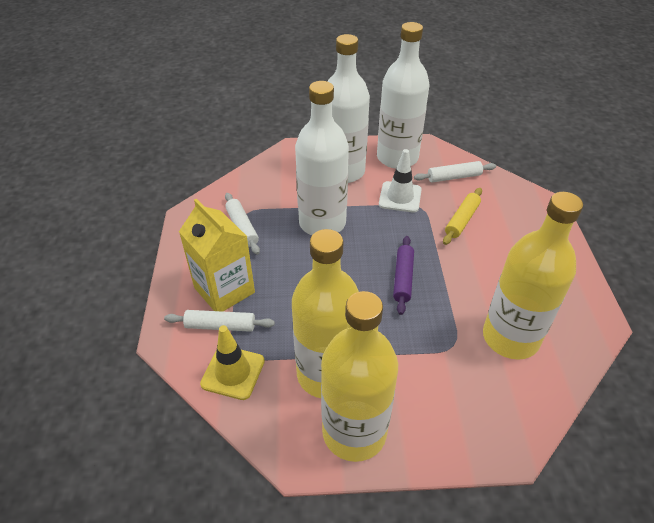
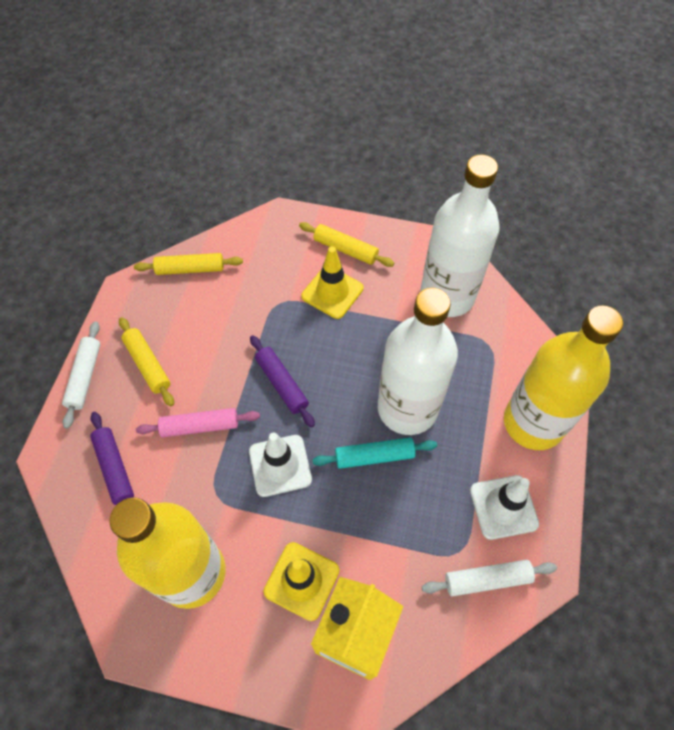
pink rolling pin: 0 -> 1
purple rolling pin: 1 -> 2
turquoise rolling pin: 0 -> 1
white bottle: 3 -> 2
white rolling pin: 3 -> 2
white traffic cone: 1 -> 2
yellow bottle: 3 -> 2
yellow rolling pin: 1 -> 3
yellow traffic cone: 1 -> 2

